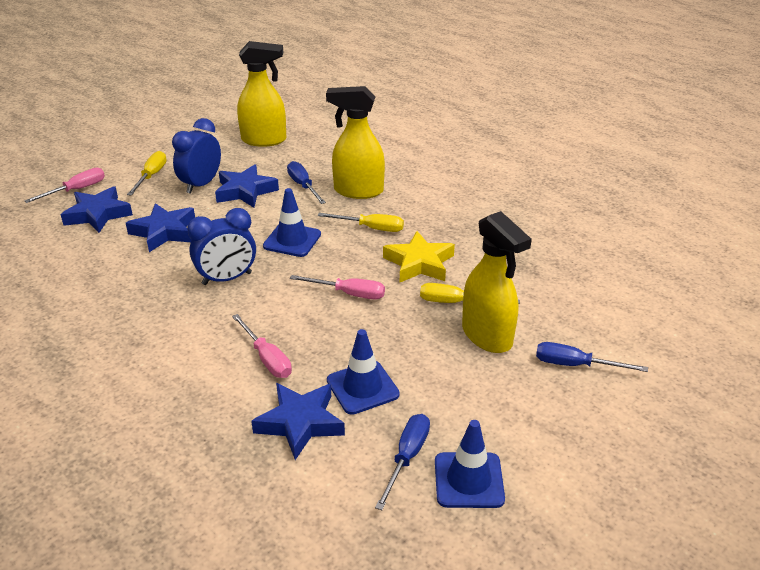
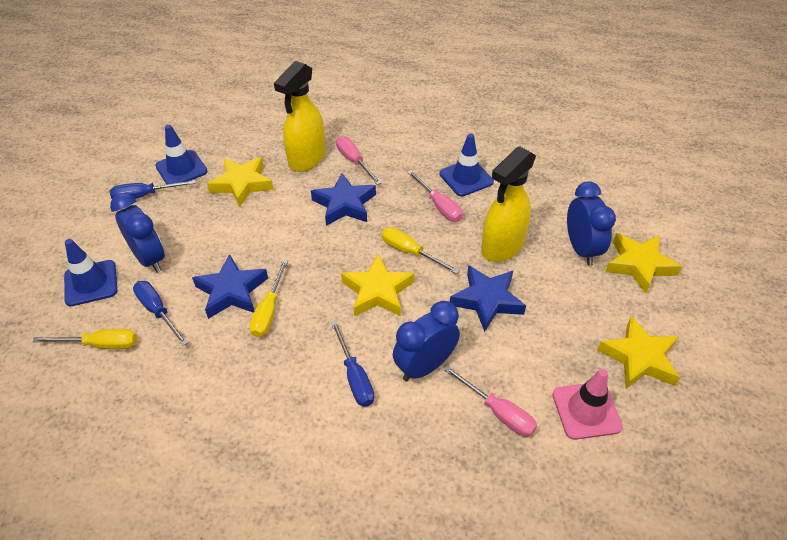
blue clock: 2 -> 3
blue star: 4 -> 3
pink traffic cone: 0 -> 1
yellow spray bottle: 3 -> 2
yellow star: 1 -> 4

